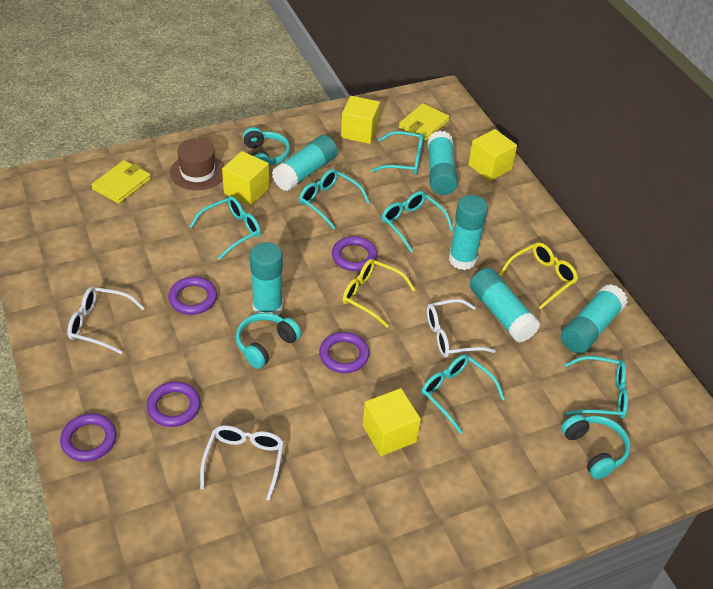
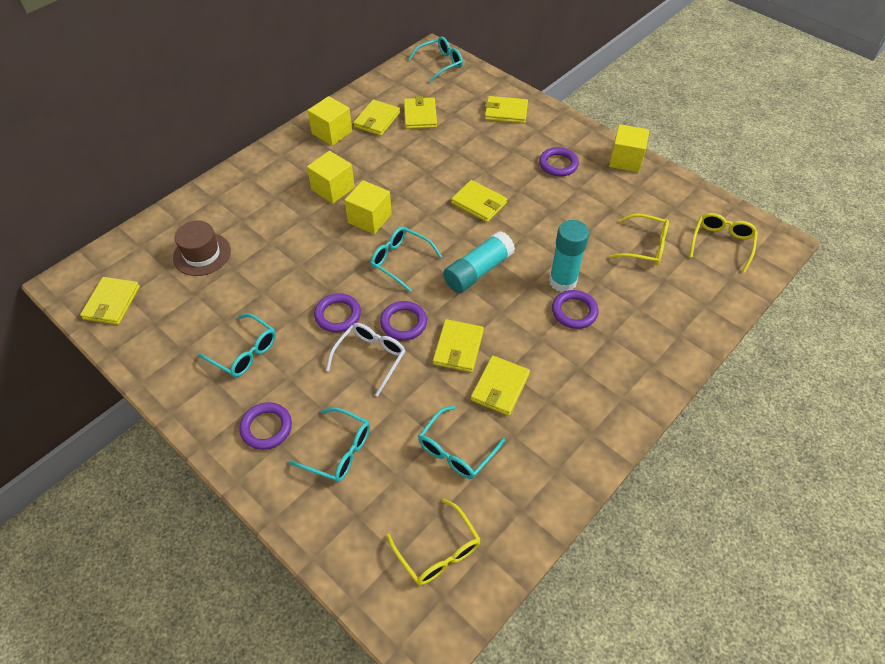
turquoise glasses: 6 -> 5
turquoise glue stick: 6 -> 2
turquoise headphones: 3 -> 0
white glasses: 3 -> 1
yellow glasses: 2 -> 3
yellow wallet: 2 -> 7

